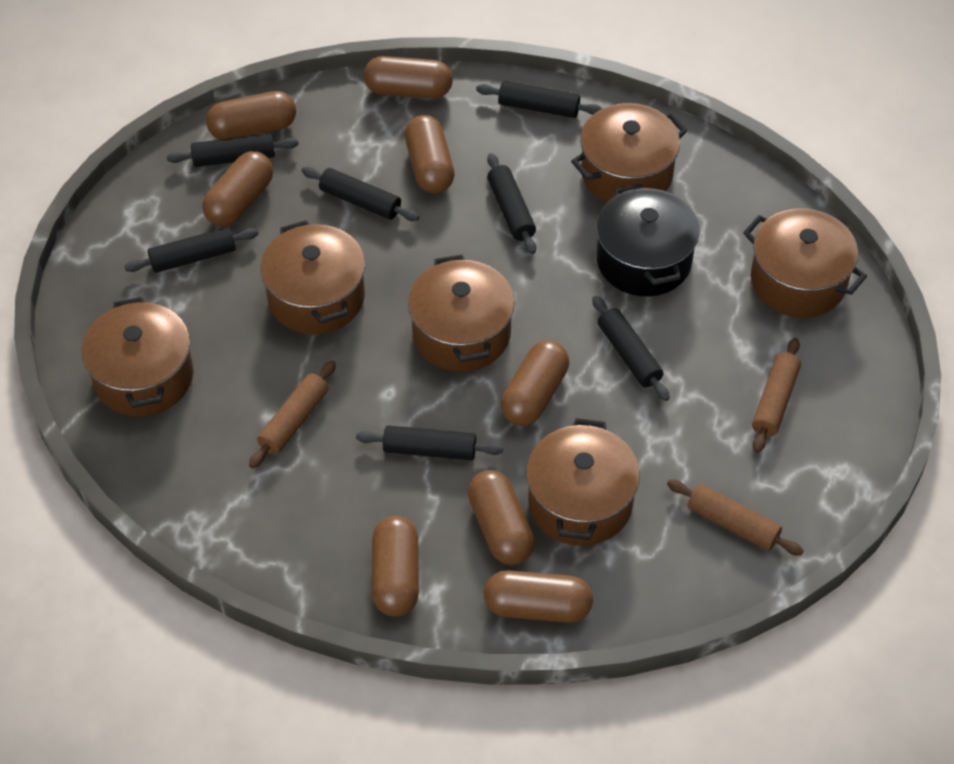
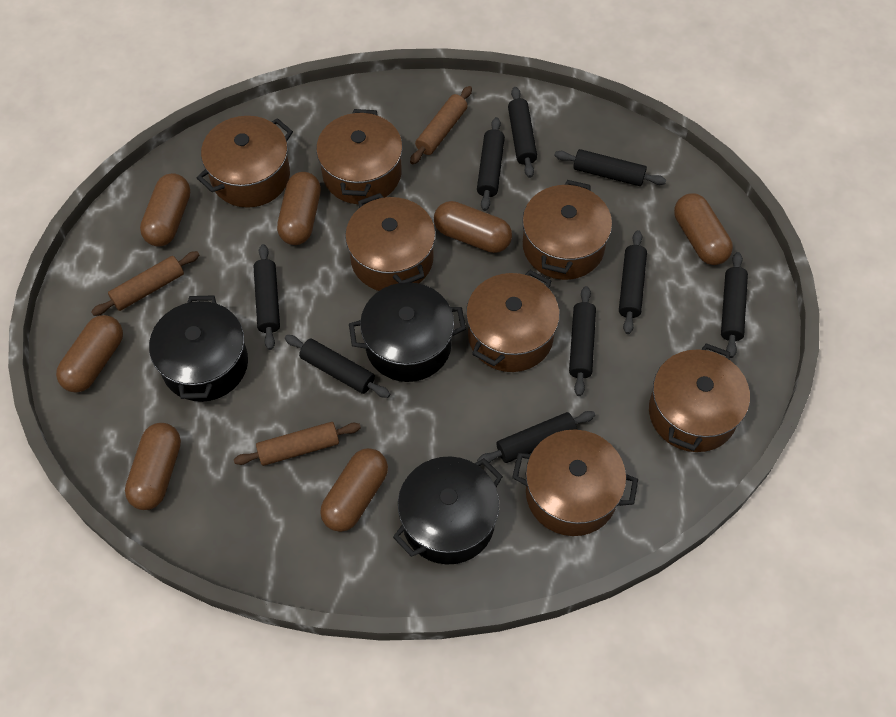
black pot: 1 -> 3
black rolling pin: 7 -> 9
brown capsule: 8 -> 7
brown pot: 6 -> 7

